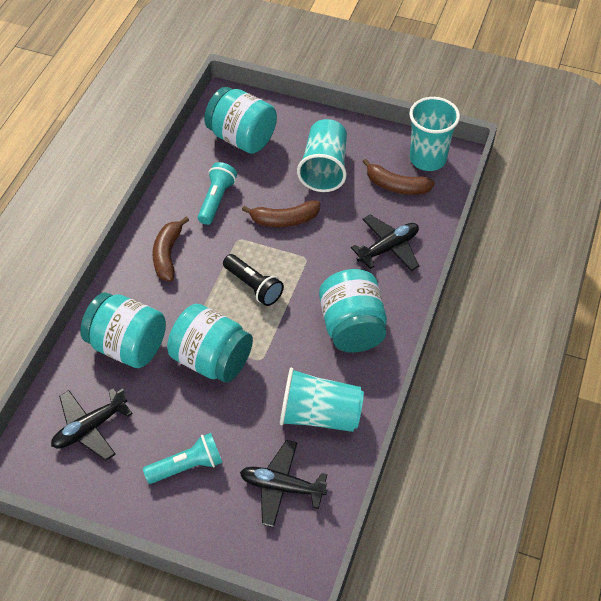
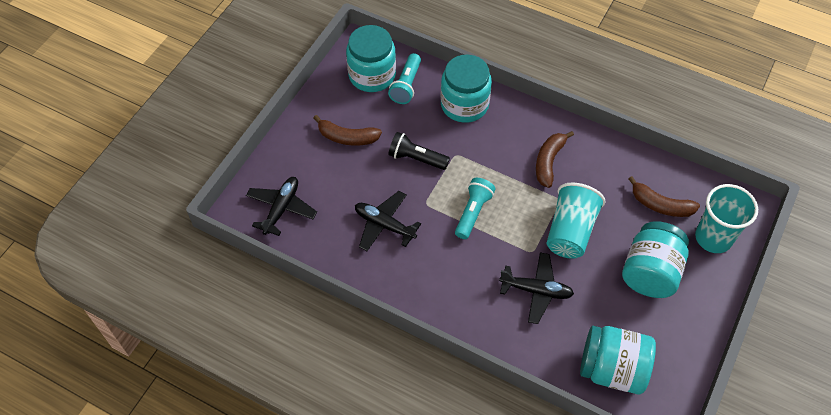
turquoise cup: 3 -> 2

